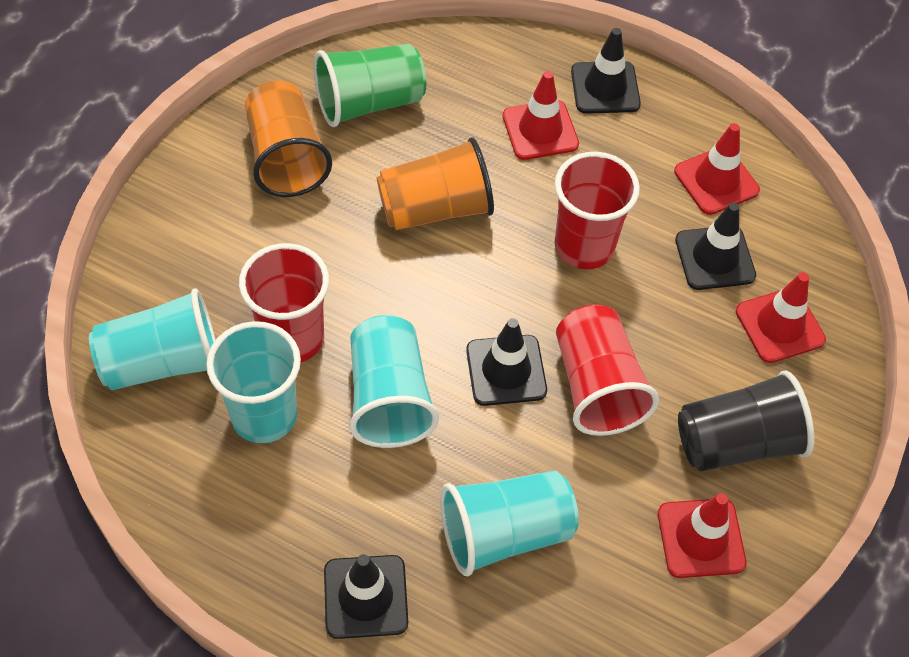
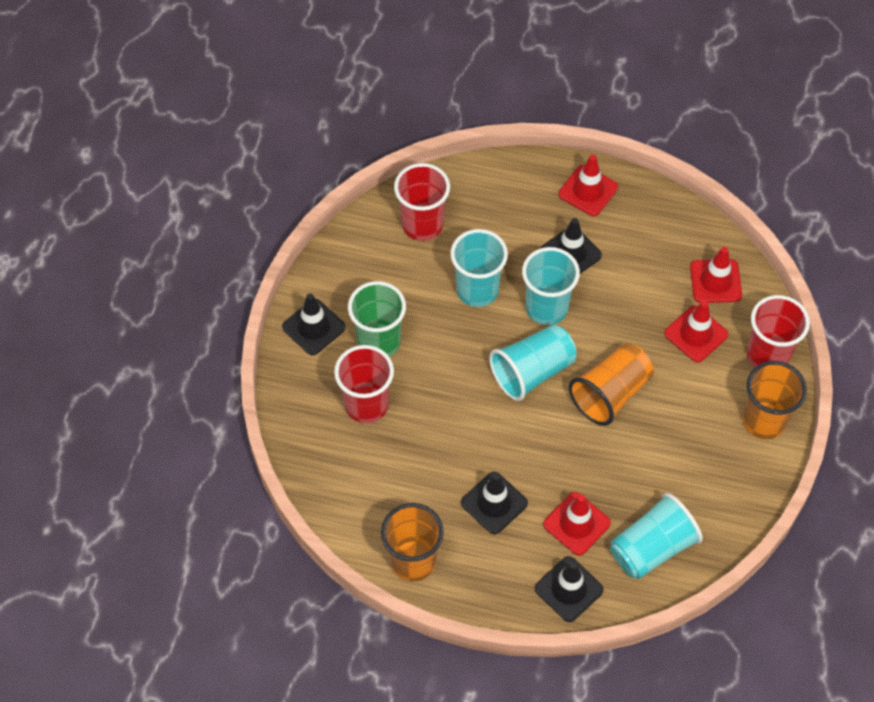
black cup: 1 -> 0
orange cup: 2 -> 3

